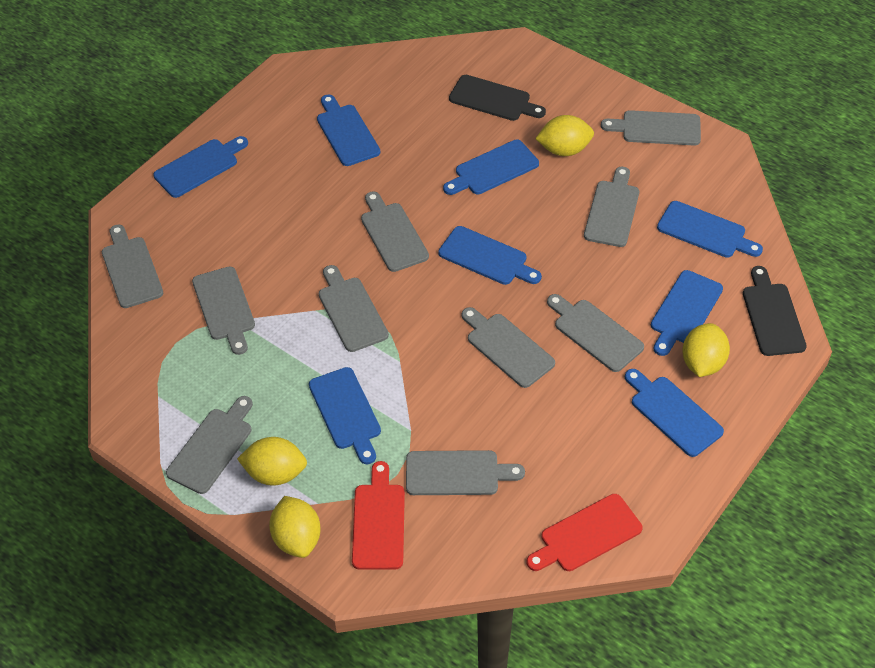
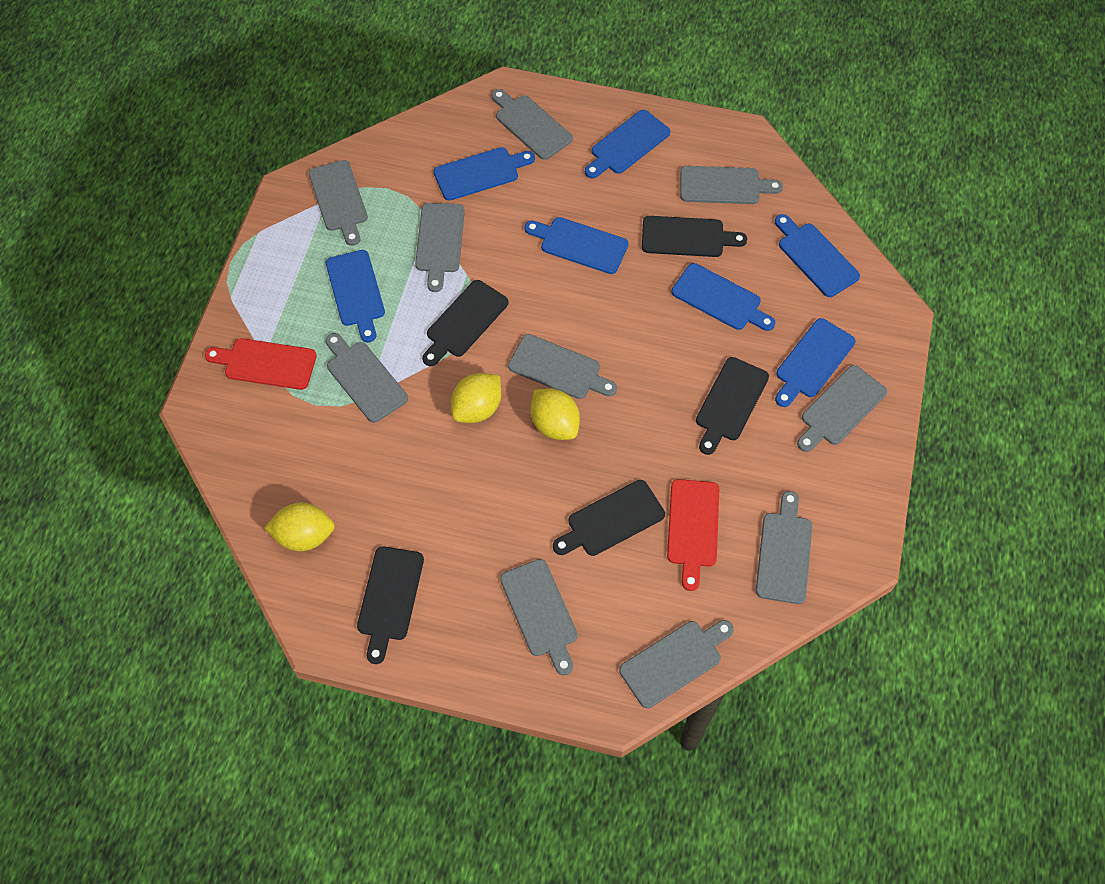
black cutting board: 2 -> 5
blue cutting board: 8 -> 7
yellow lemon: 4 -> 3

